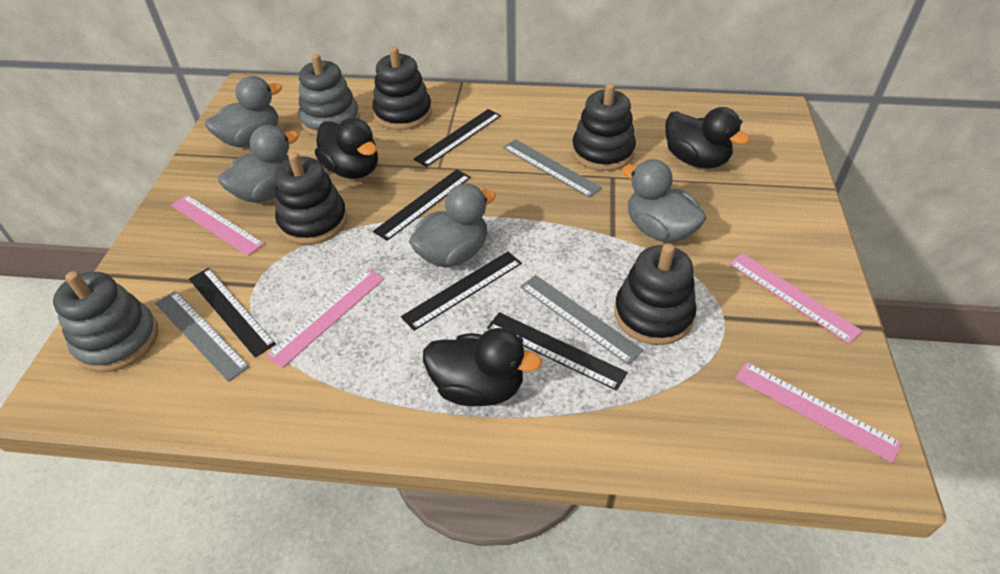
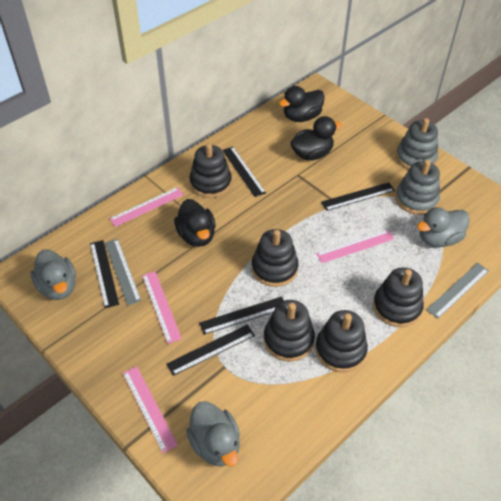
black stacking toy: 4 -> 5
grey duck: 4 -> 3
grey ruler: 3 -> 2

